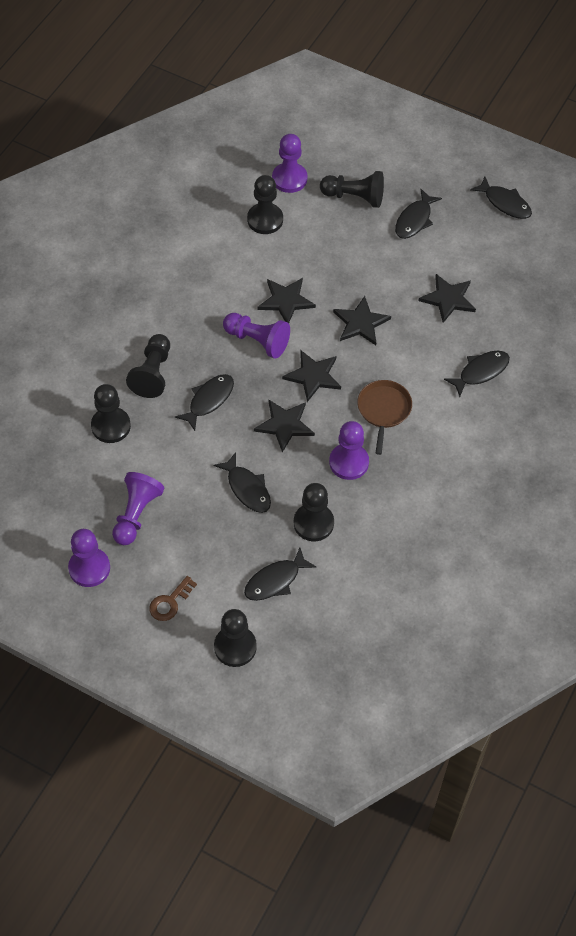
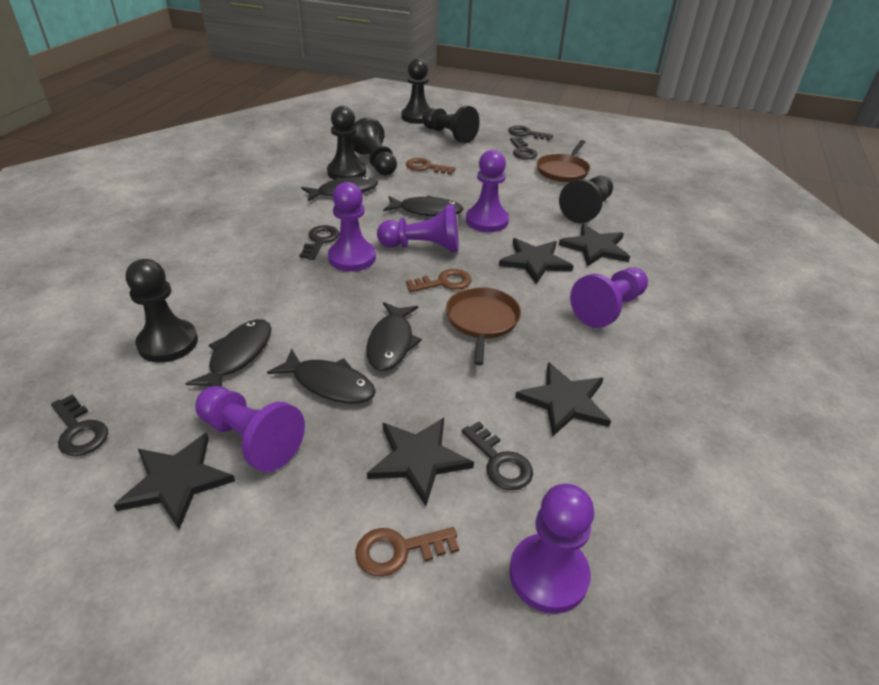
black fish: 6 -> 5
black key: 0 -> 5
brown key: 1 -> 3
brown pan: 1 -> 2
purple pawn: 5 -> 6

